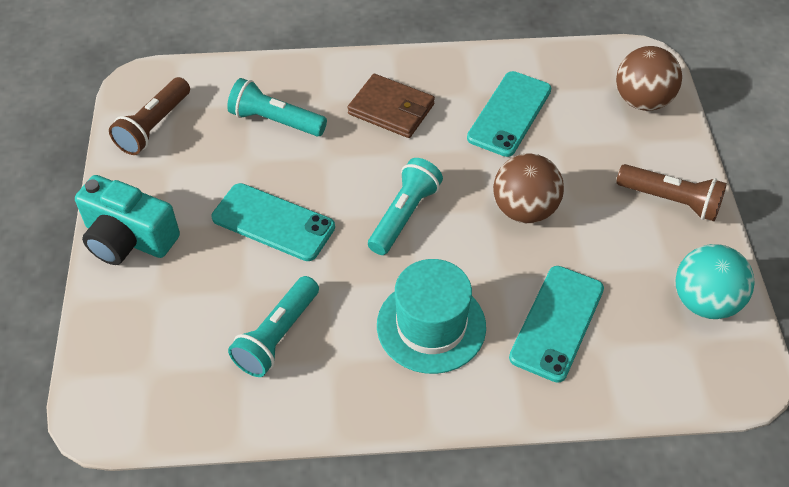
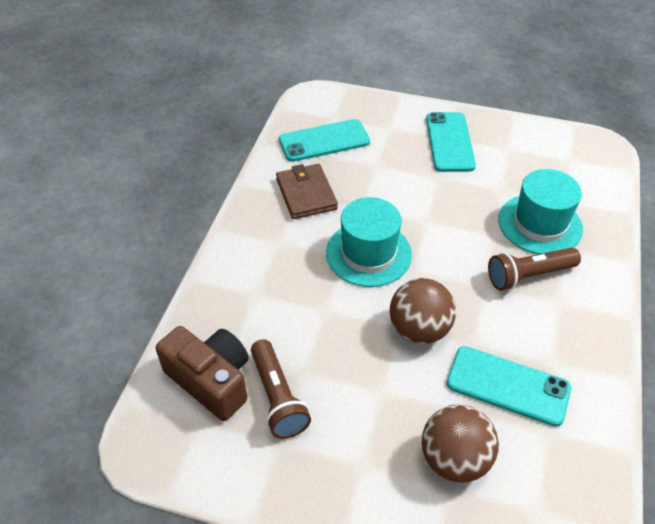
brown camera: 0 -> 1
turquoise ball: 1 -> 0
turquoise camera: 1 -> 0
turquoise flashlight: 3 -> 0
turquoise hat: 1 -> 2

